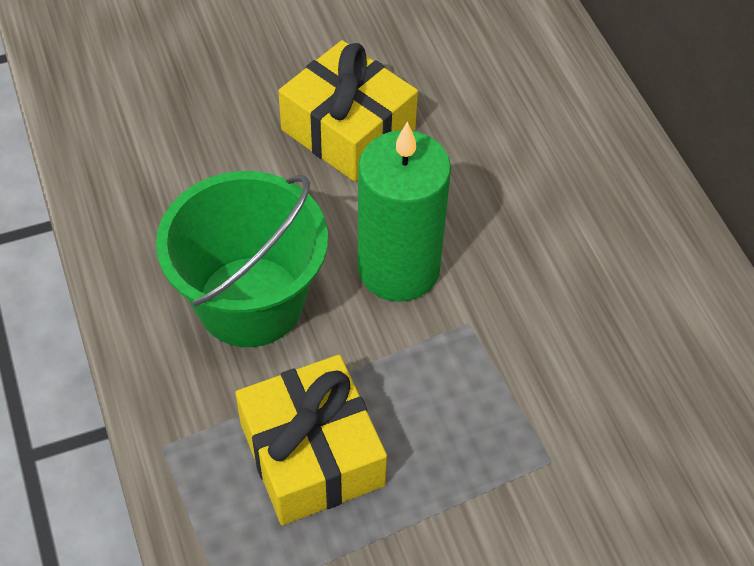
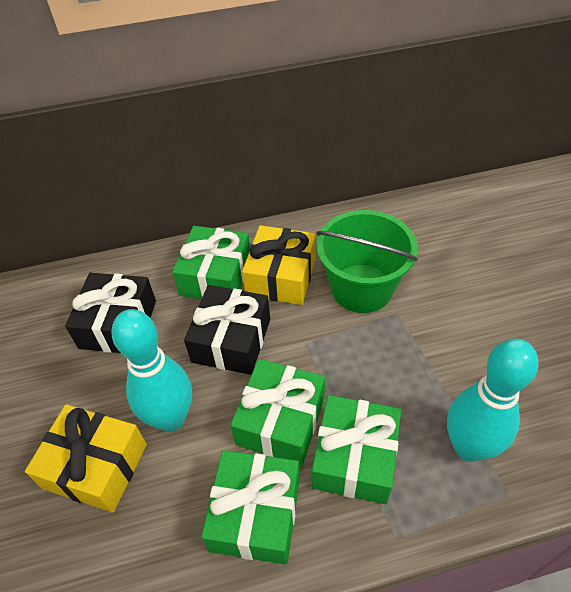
black gift: 0 -> 2
green candle: 1 -> 0
green gift: 0 -> 4
turquoise bowling pin: 0 -> 2

